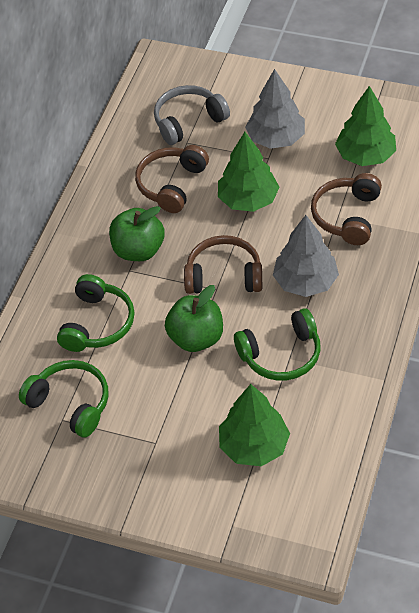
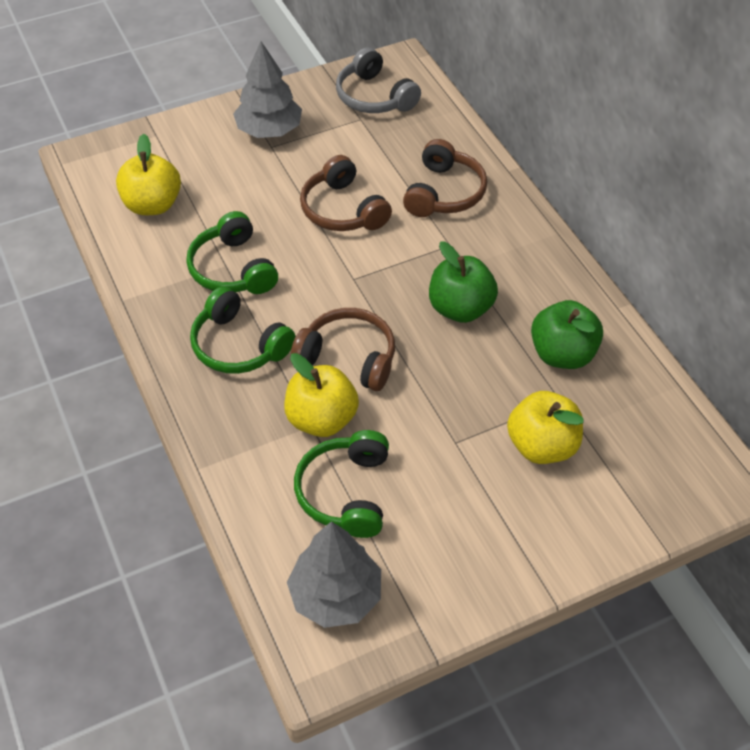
green tree: 3 -> 0
yellow apple: 0 -> 3

